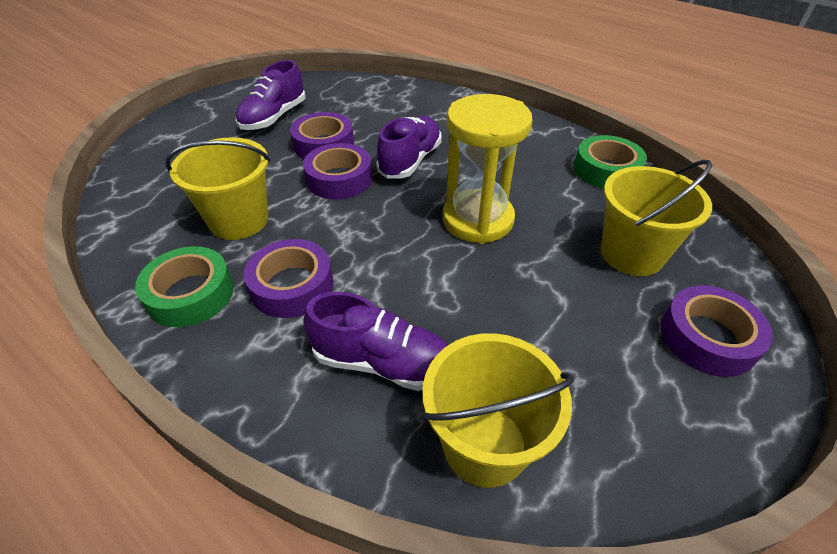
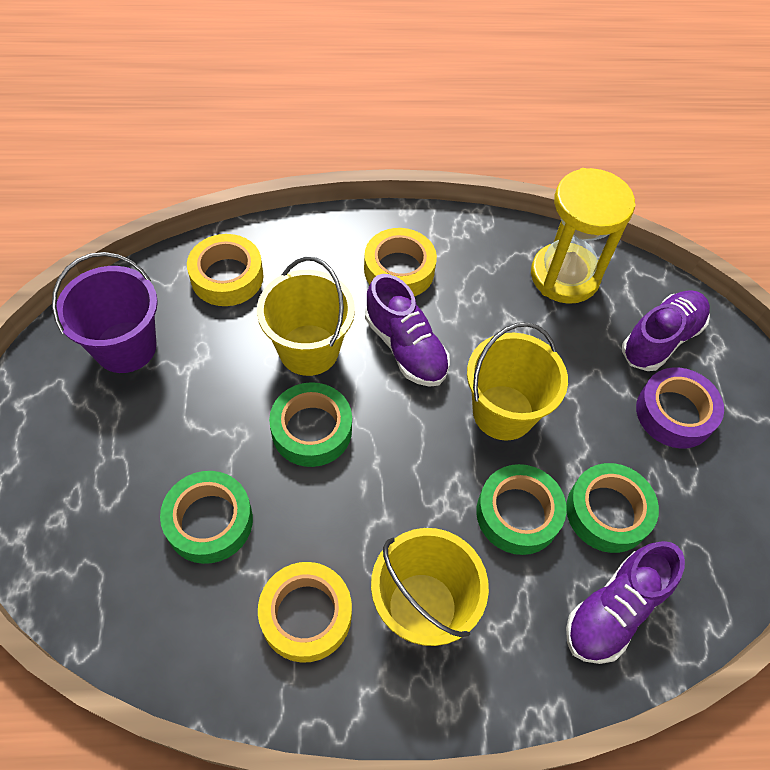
green tape: 2 -> 4
purple bucket: 0 -> 1
purple tape: 4 -> 1
yellow tape: 0 -> 3

